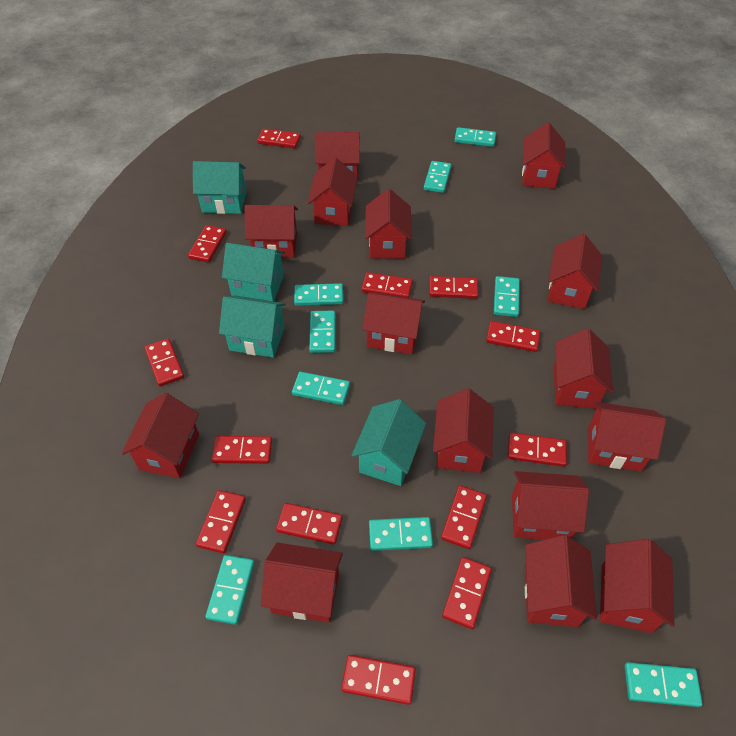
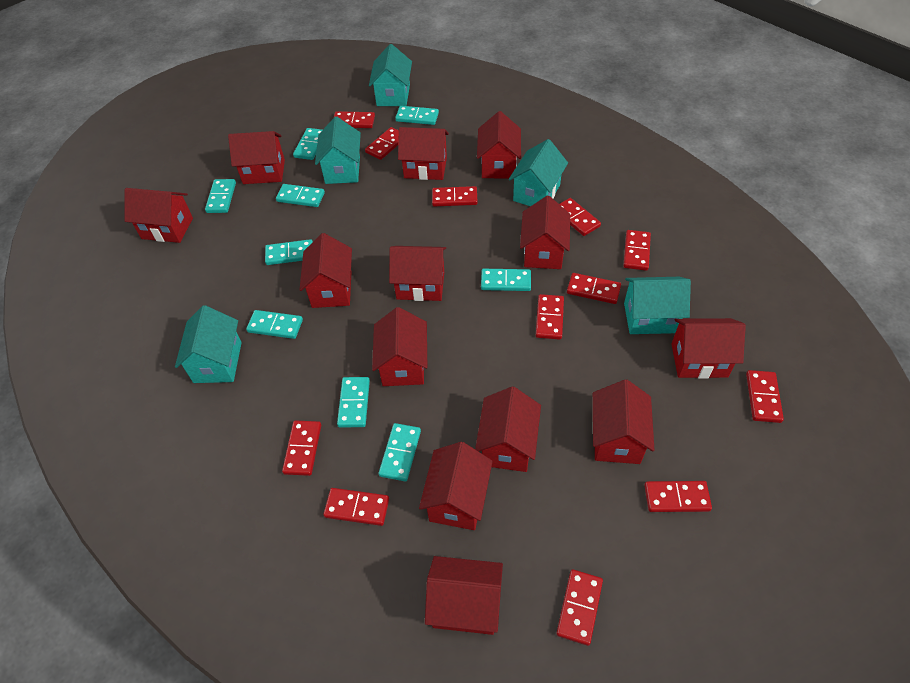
red domino: 13 -> 12
red house: 15 -> 13
turquoise house: 4 -> 5

